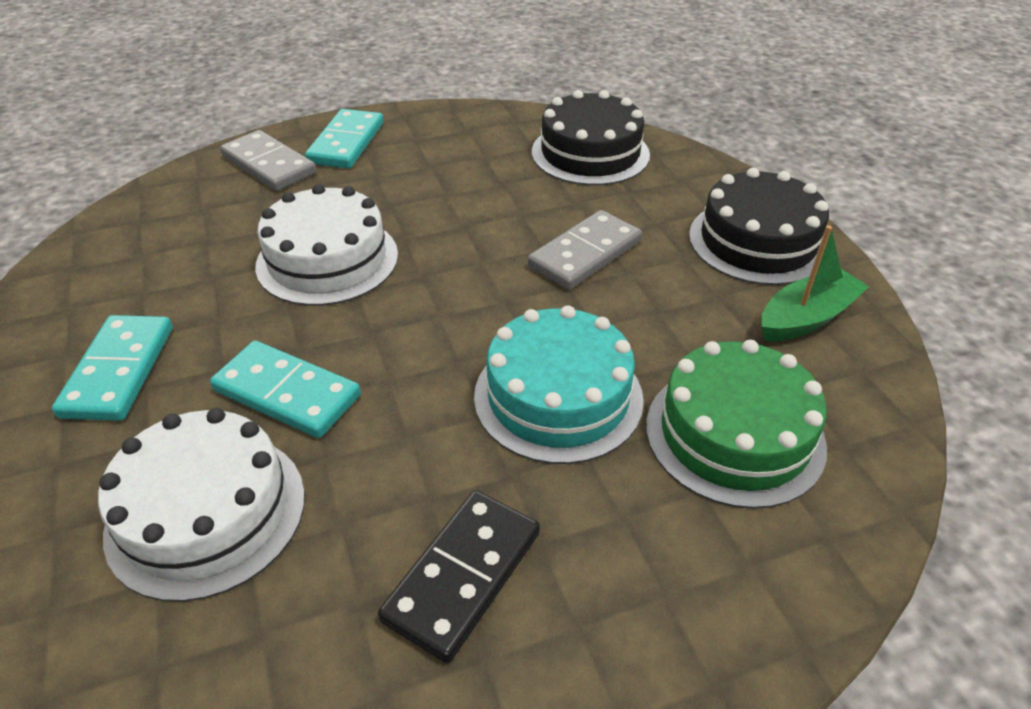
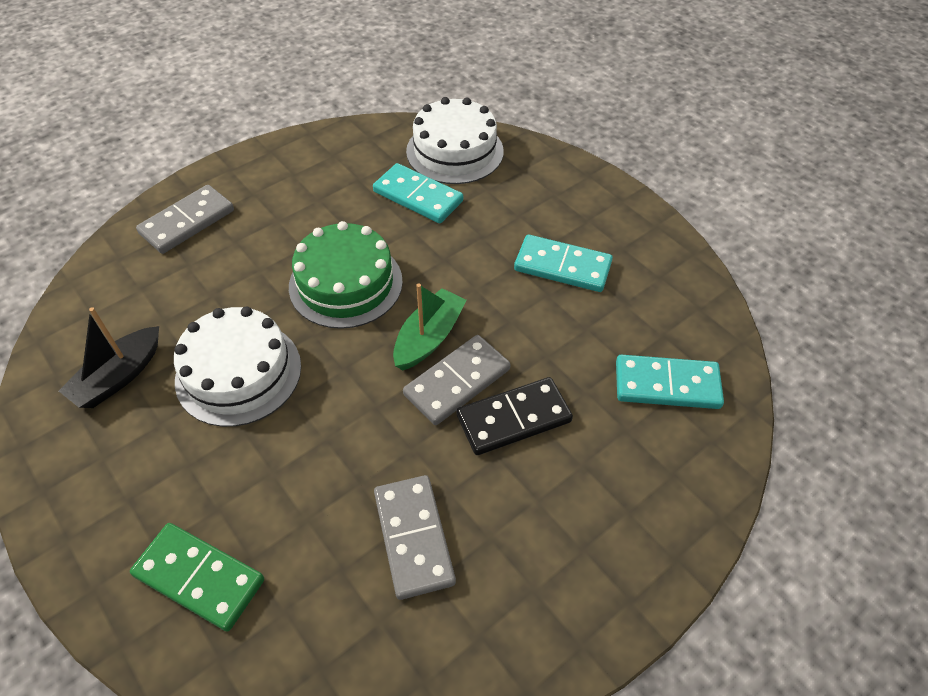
black boat: 0 -> 1
black cake: 2 -> 0
green domino: 0 -> 1
grey domino: 2 -> 3
turquoise cake: 1 -> 0

